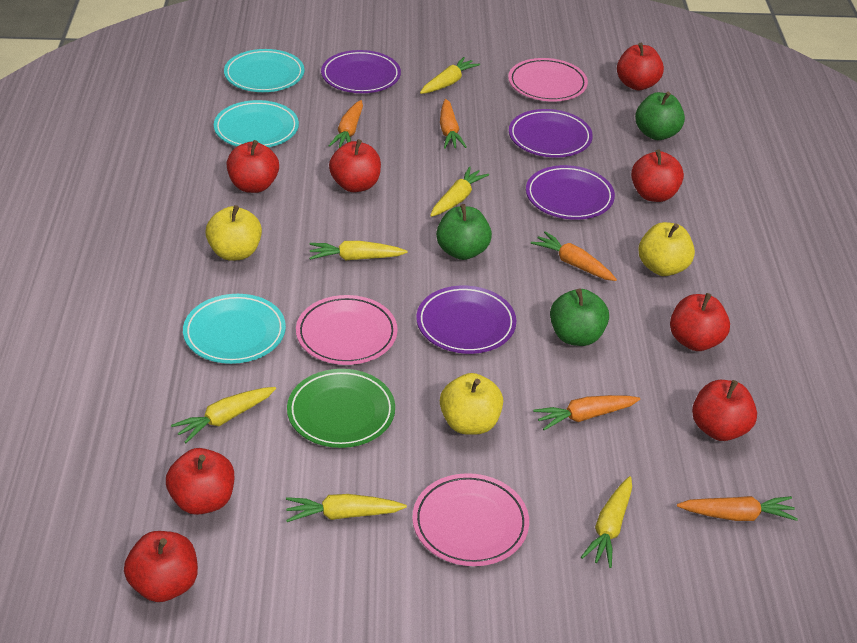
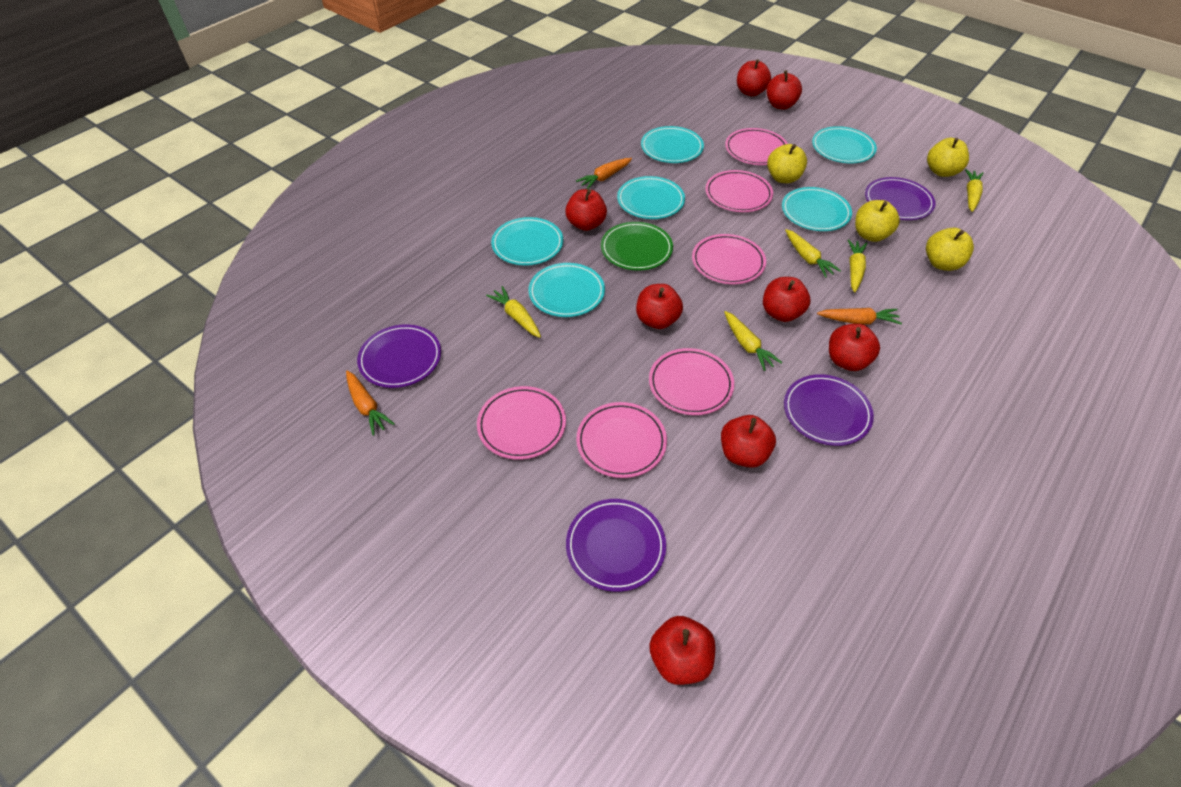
green apple: 3 -> 0
orange carrot: 5 -> 3
pink plate: 3 -> 6
turquoise plate: 3 -> 6
yellow apple: 3 -> 4
yellow carrot: 6 -> 5

